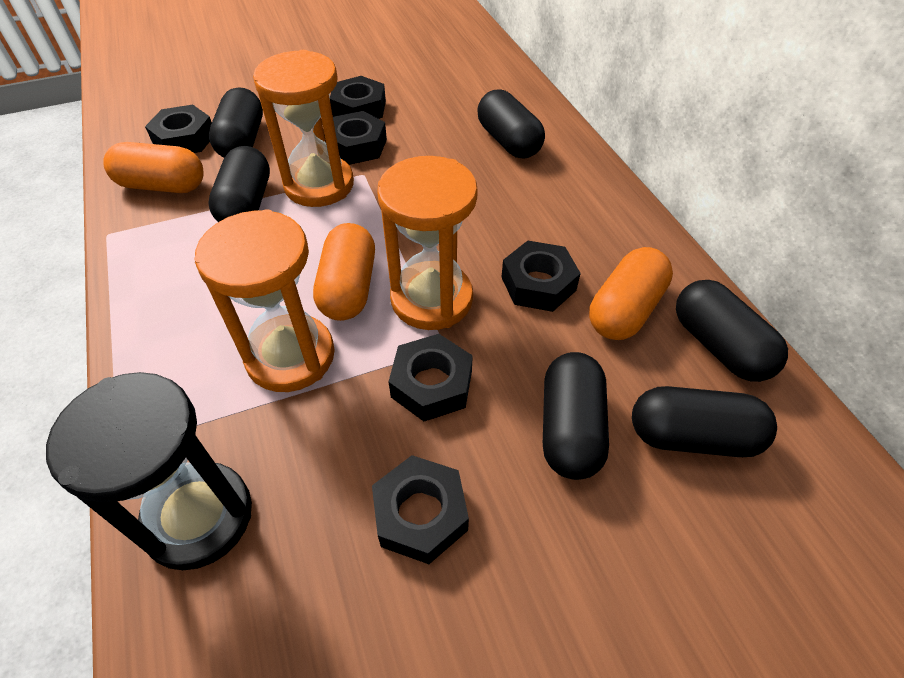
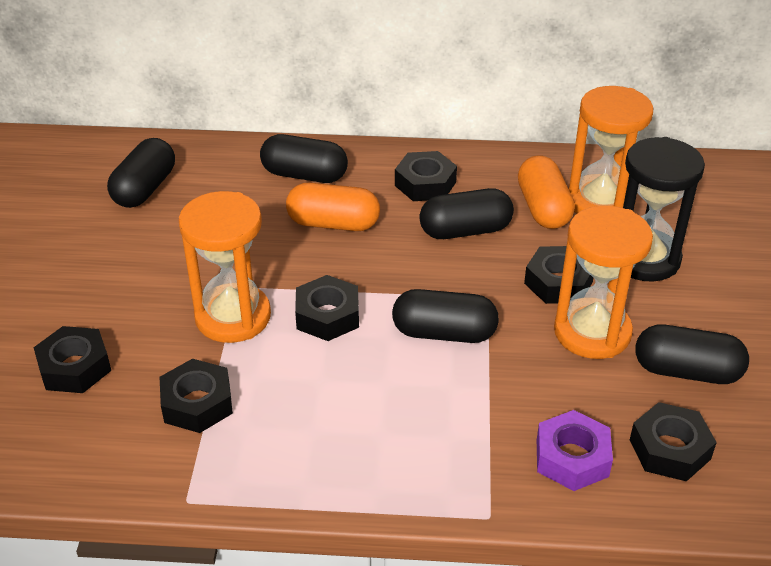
black capsule: 6 -> 5
orange capsule: 3 -> 2
purple nut: 0 -> 1

